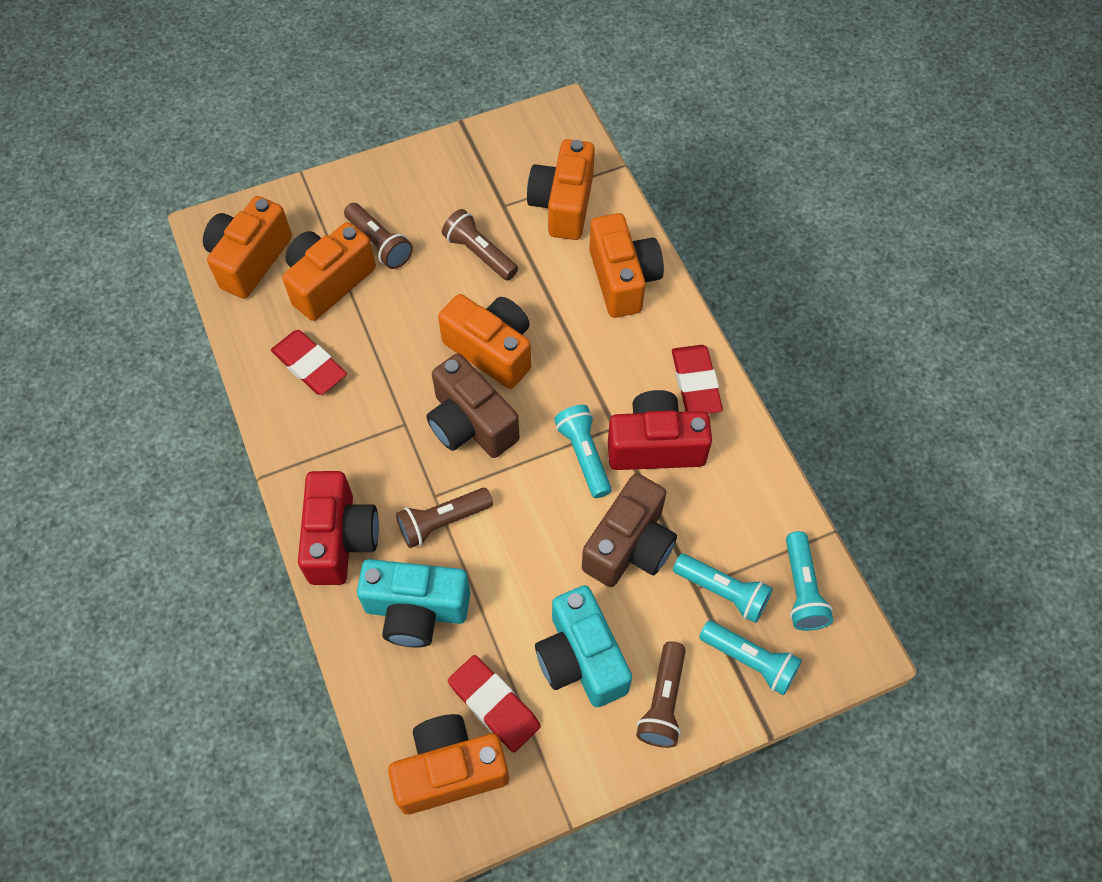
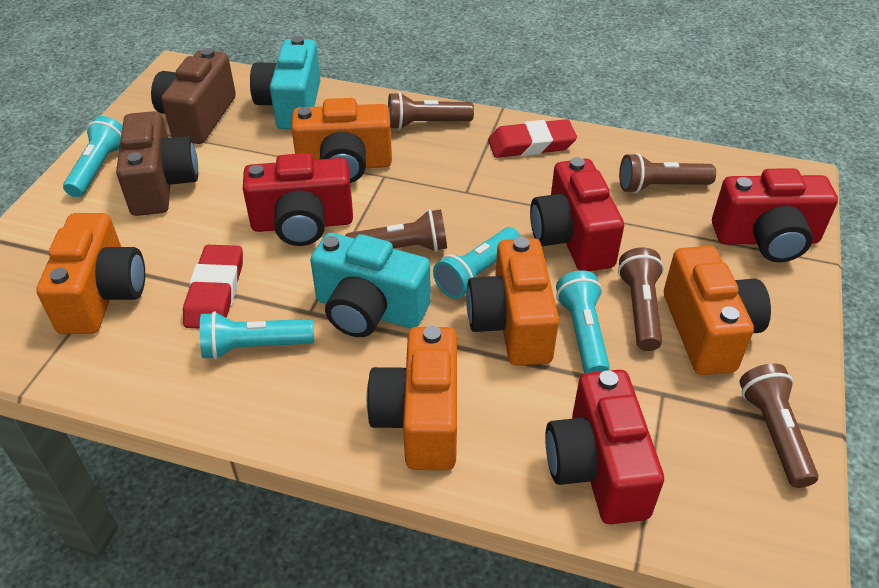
brown flashlight: 4 -> 5
orange camera: 6 -> 5
red camera: 2 -> 4
red eraser: 3 -> 2

